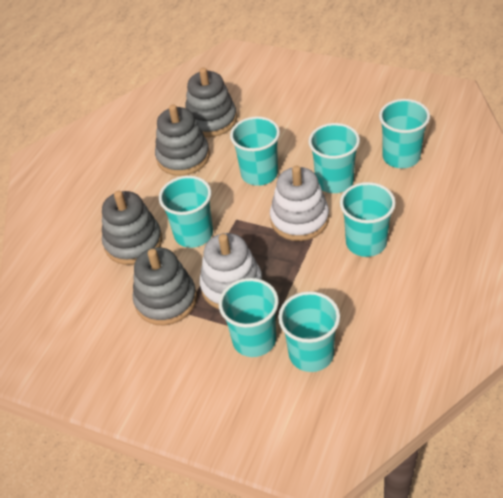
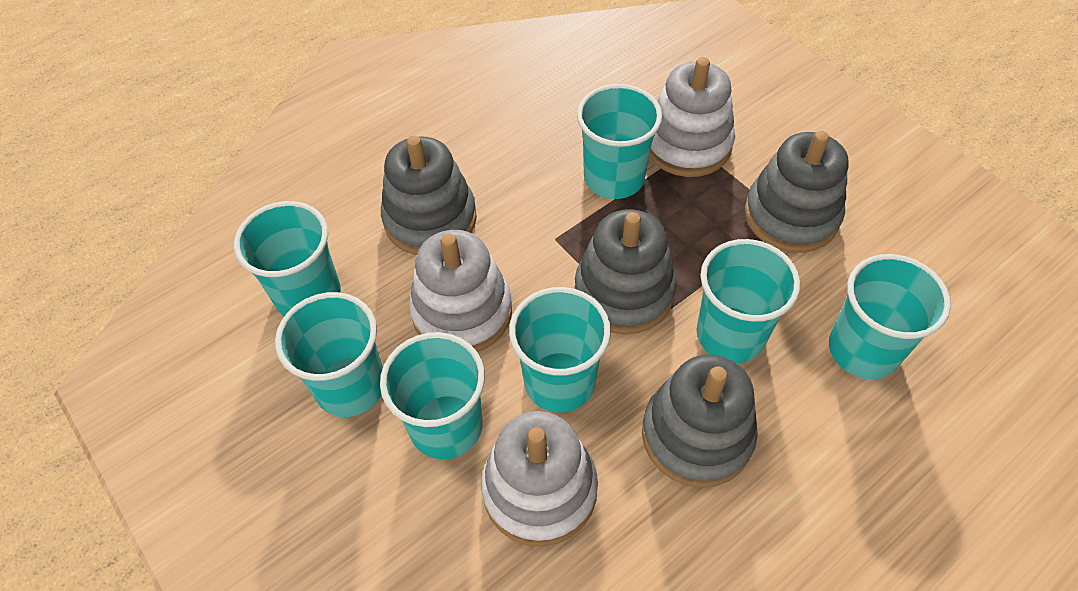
white stacking toy: 2 -> 3

